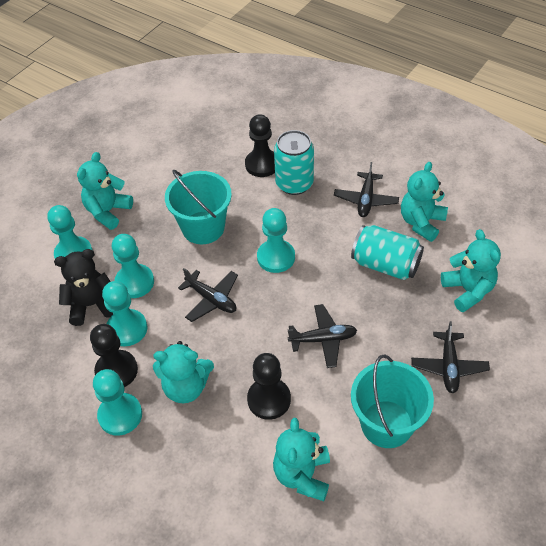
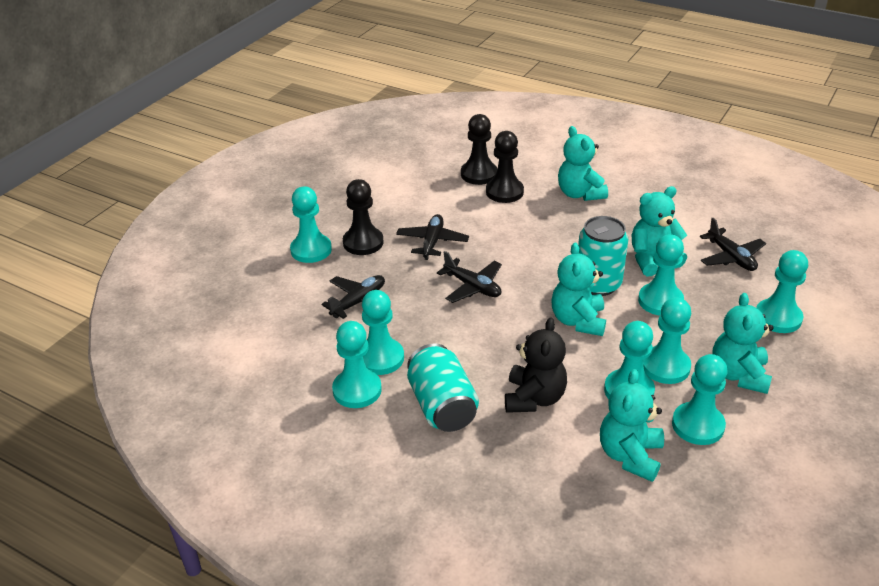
turquoise bucket: 2 -> 0
turquoise pawn: 5 -> 8

